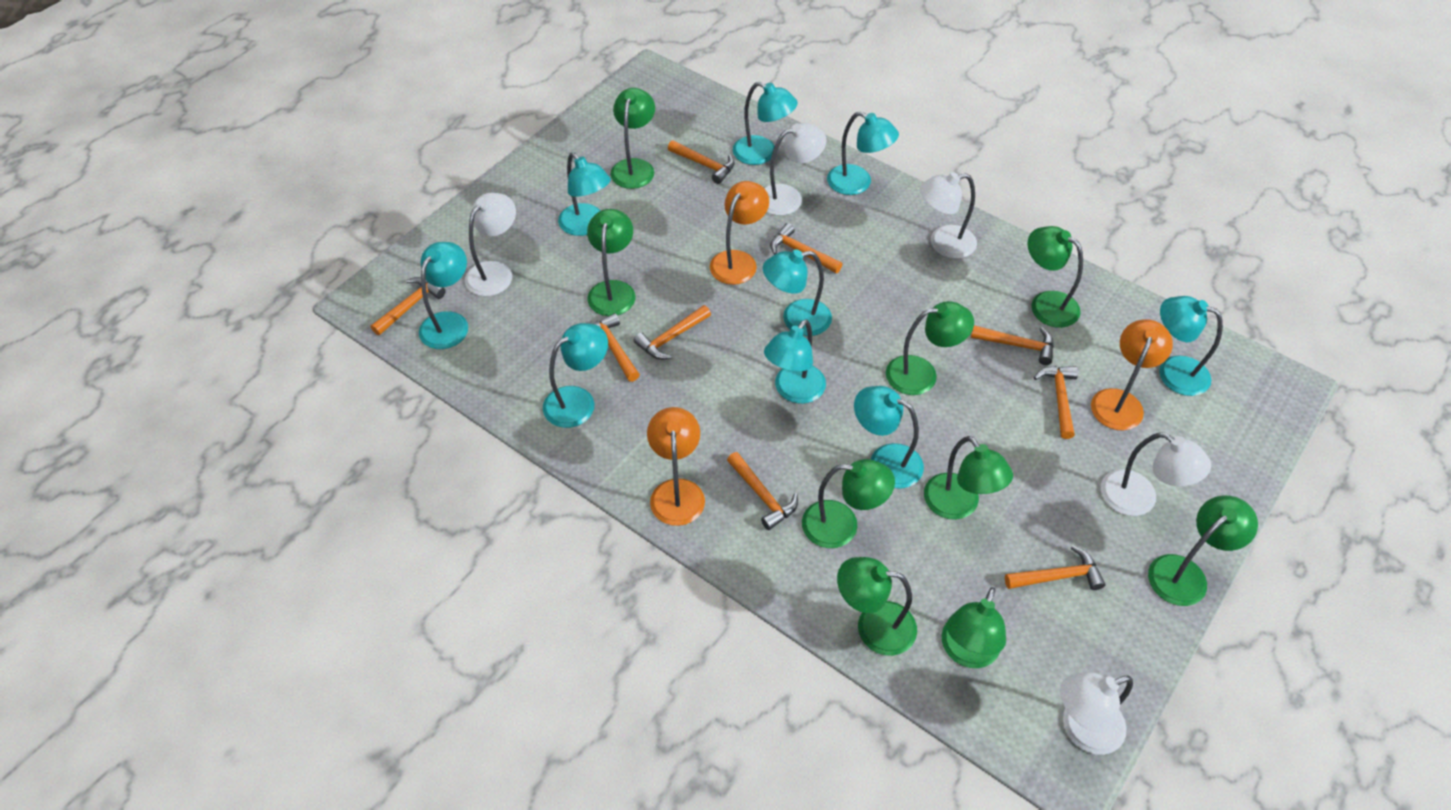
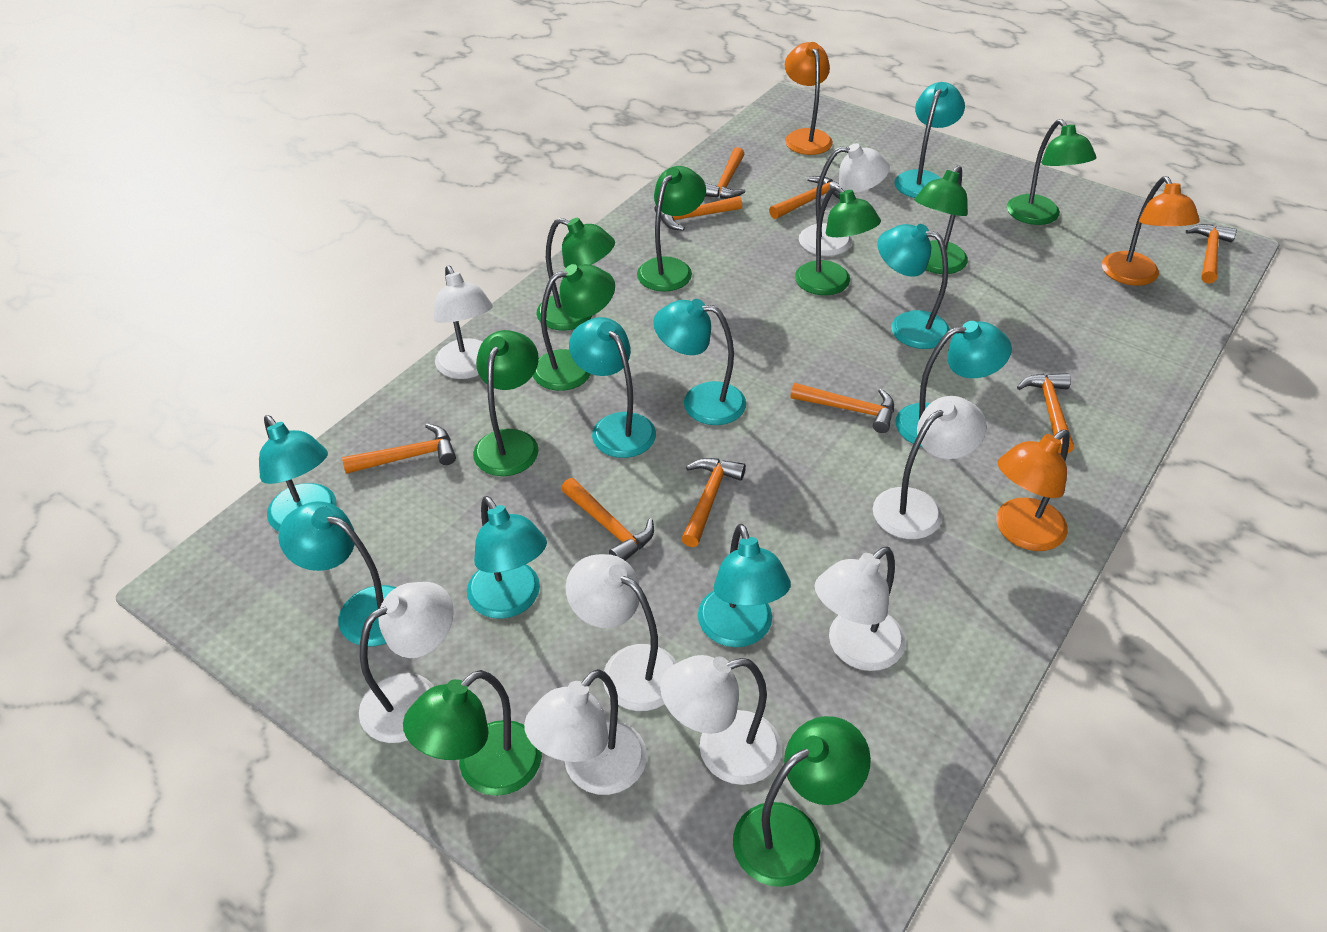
white lamp: 5 -> 8

